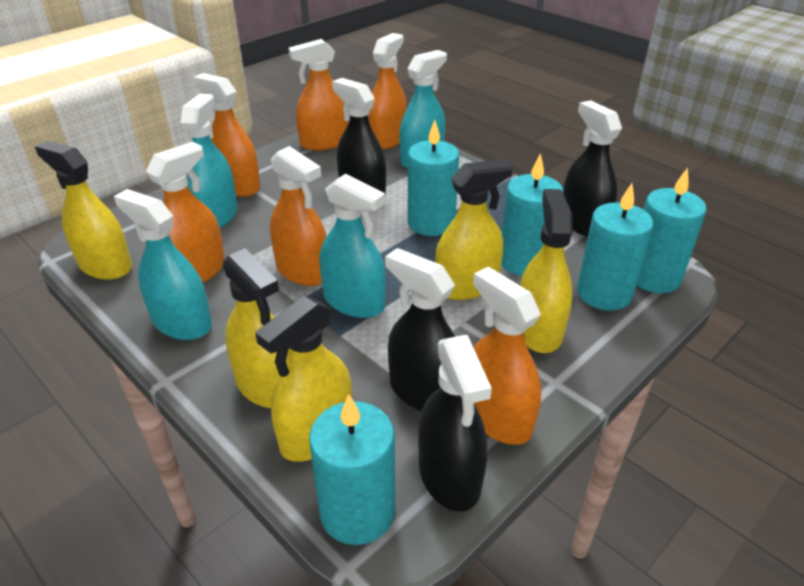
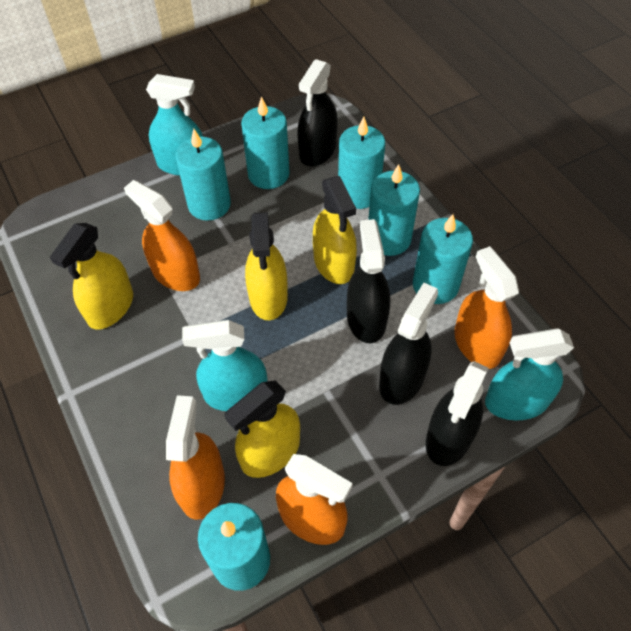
orange spray bottle: 6 -> 4
turquoise candle: 5 -> 6
turquoise spray bottle: 4 -> 3
yellow spray bottle: 5 -> 4

